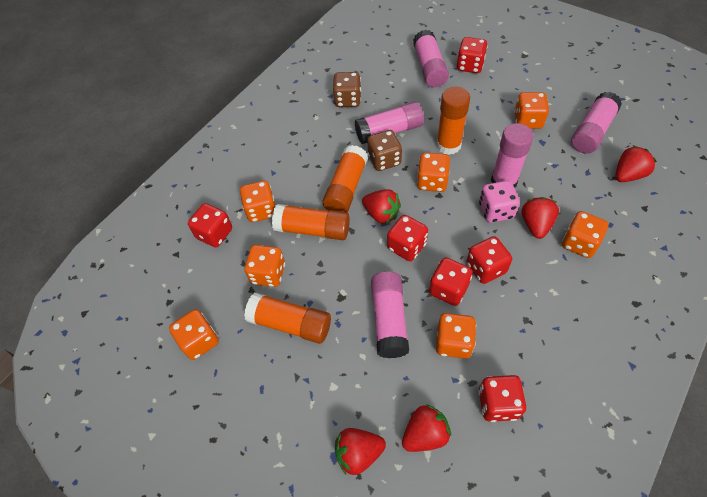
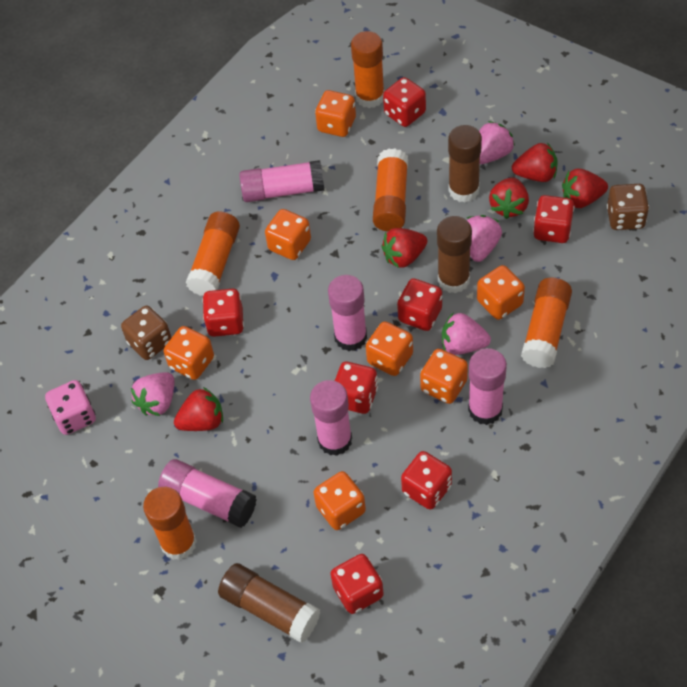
brown glue stick: 0 -> 3
orange glue stick: 4 -> 5
pink strawberry: 0 -> 4
red dice: 6 -> 7

